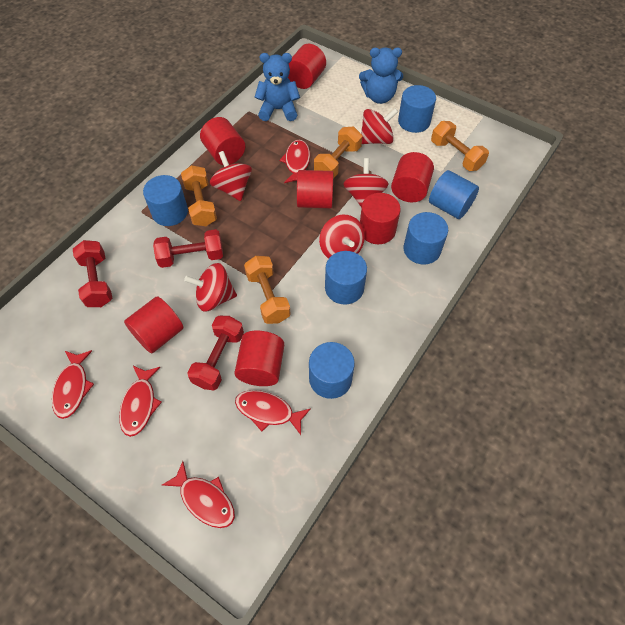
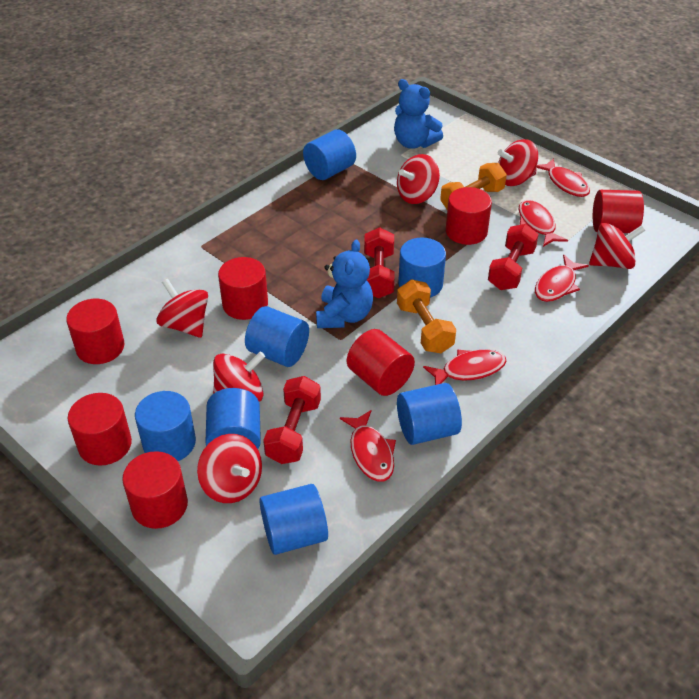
blue cylinder: 6 -> 7
orange dumbbell: 4 -> 2
red spinning top: 5 -> 6

